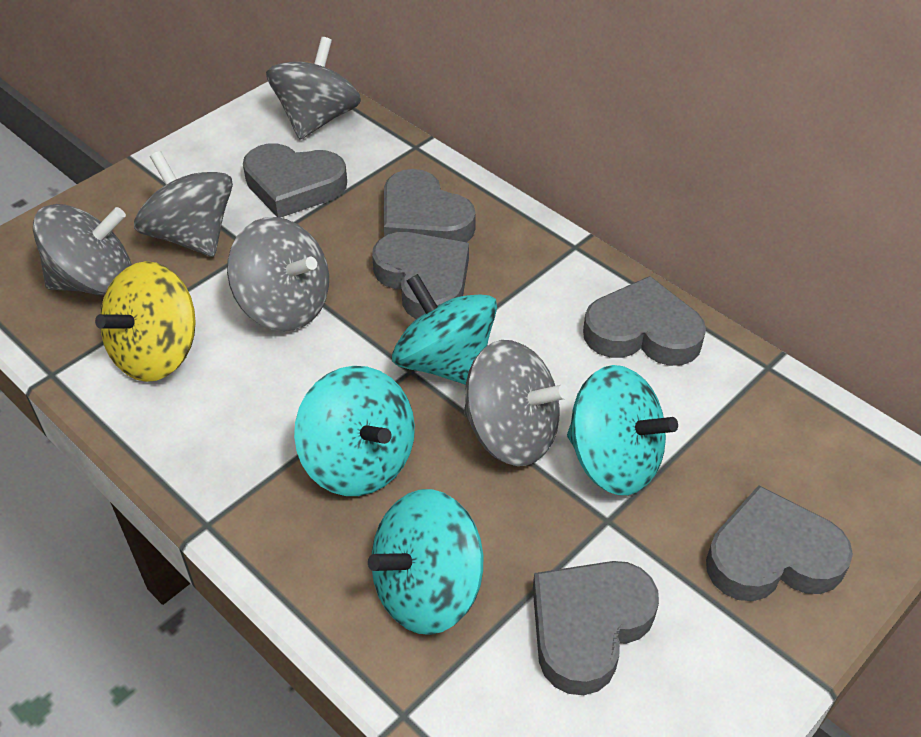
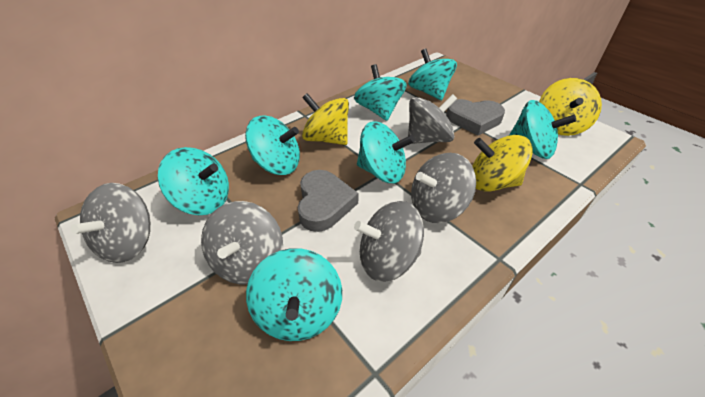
grey heart: 6 -> 2
turquoise spinning top: 4 -> 7
yellow spinning top: 1 -> 3

